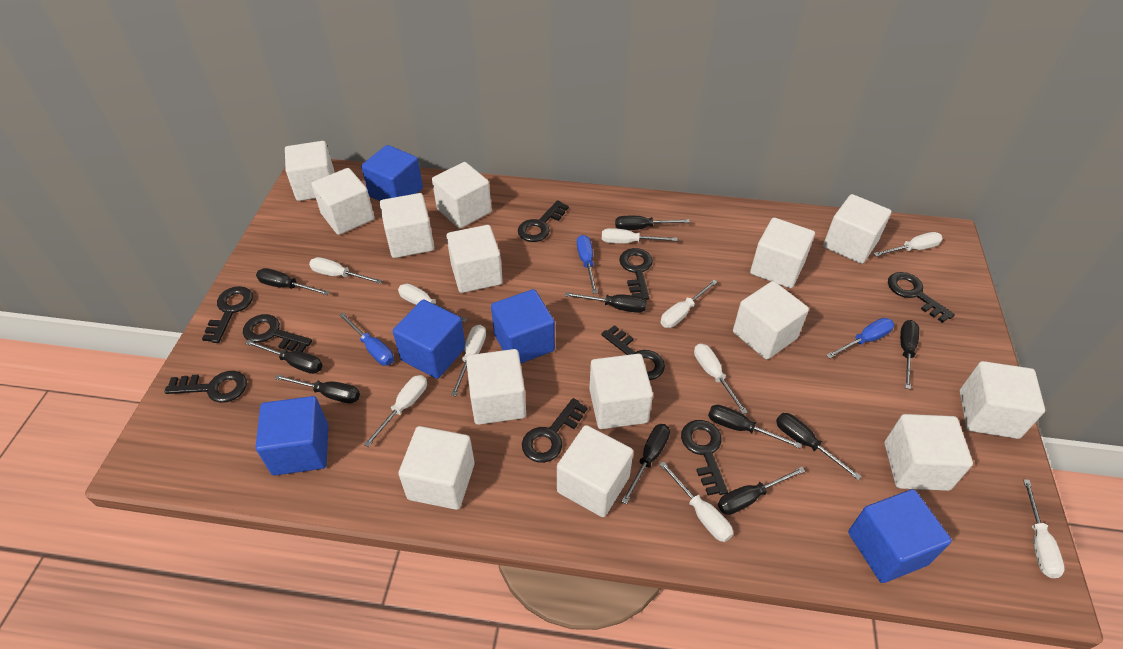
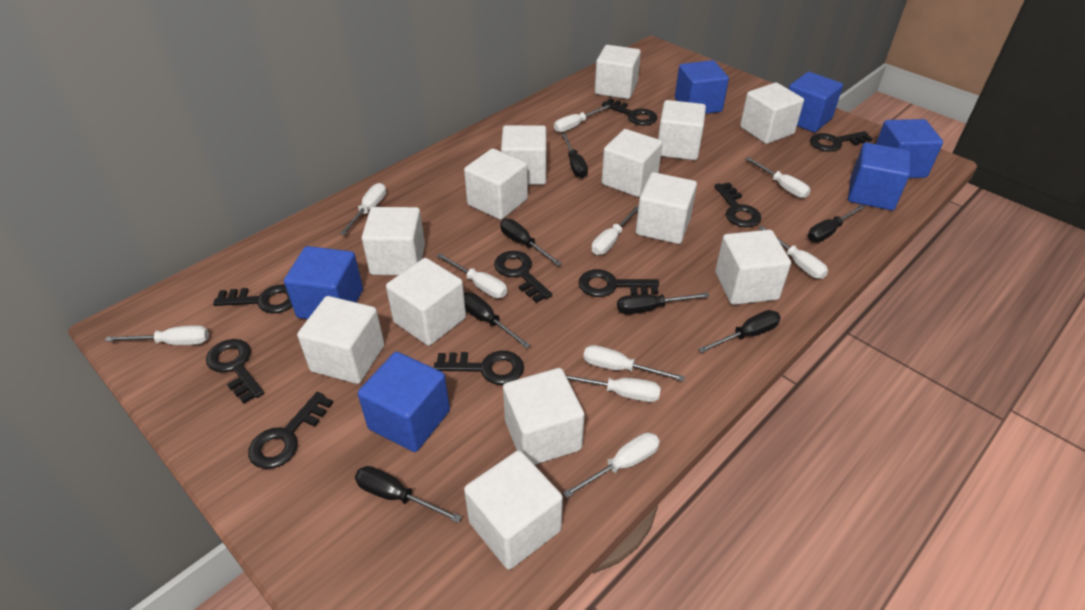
black screwdriver: 10 -> 7
blue cube: 5 -> 6
blue screwdriver: 3 -> 0
white cube: 14 -> 13

